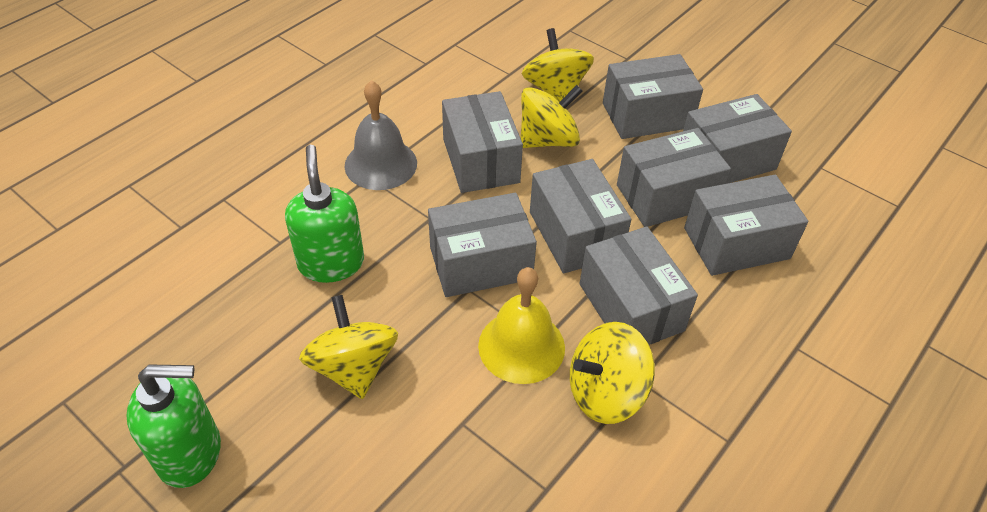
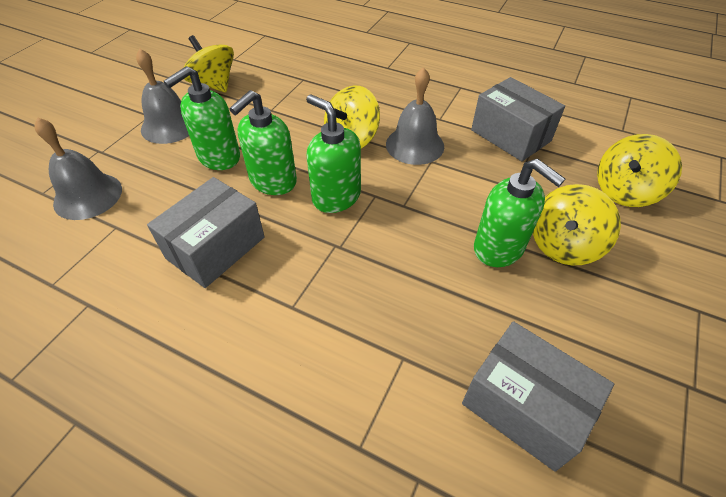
green soap dispenser: 2 -> 4
grey bell: 1 -> 3
grey box: 8 -> 3
yellow bell: 1 -> 0

